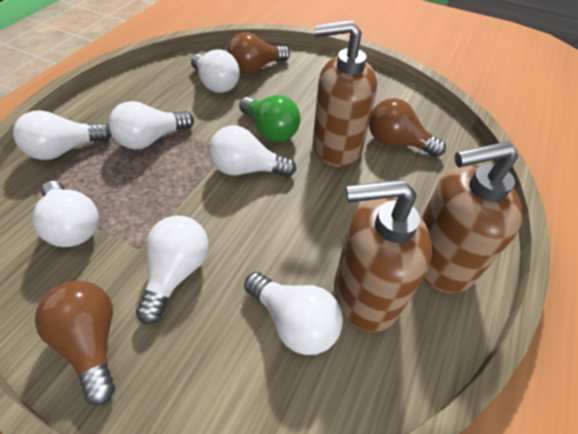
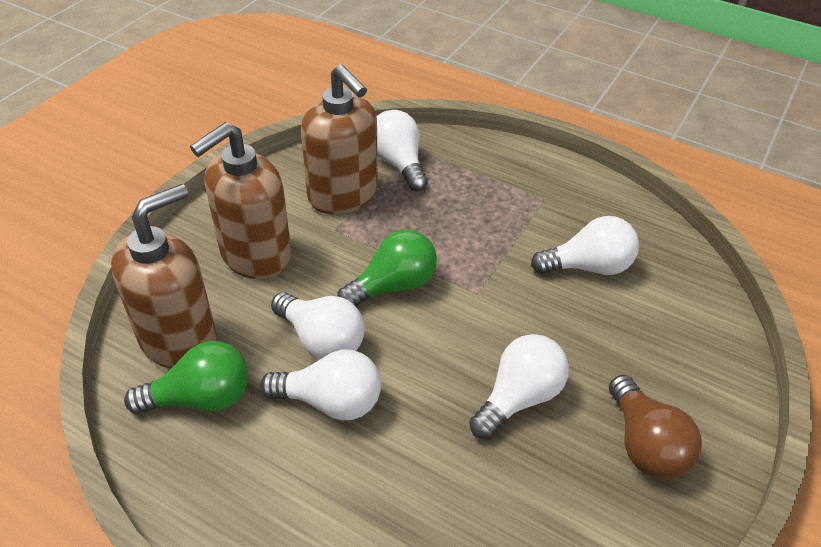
brown light bulb: 3 -> 1
green light bulb: 1 -> 2
white light bulb: 7 -> 5

